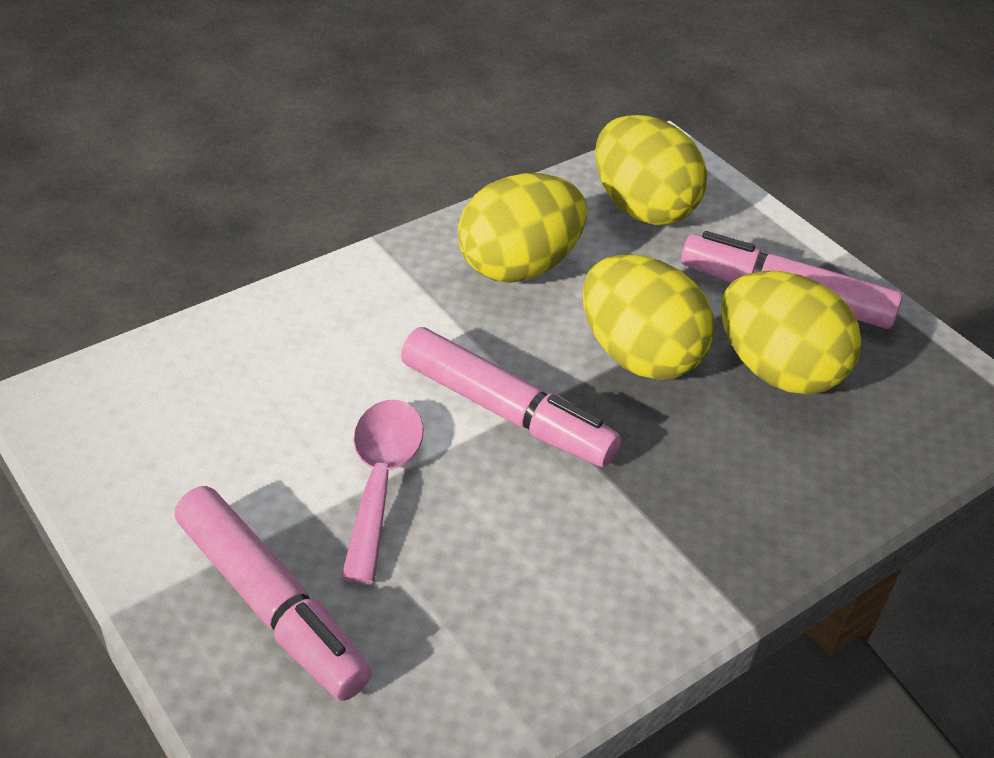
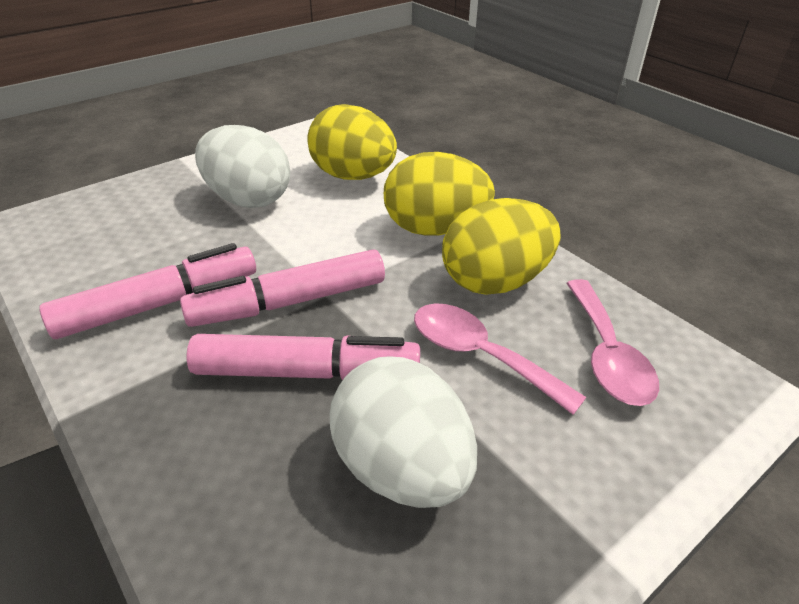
pink spoon: 1 -> 2
white egg: 0 -> 2
yellow egg: 4 -> 3

